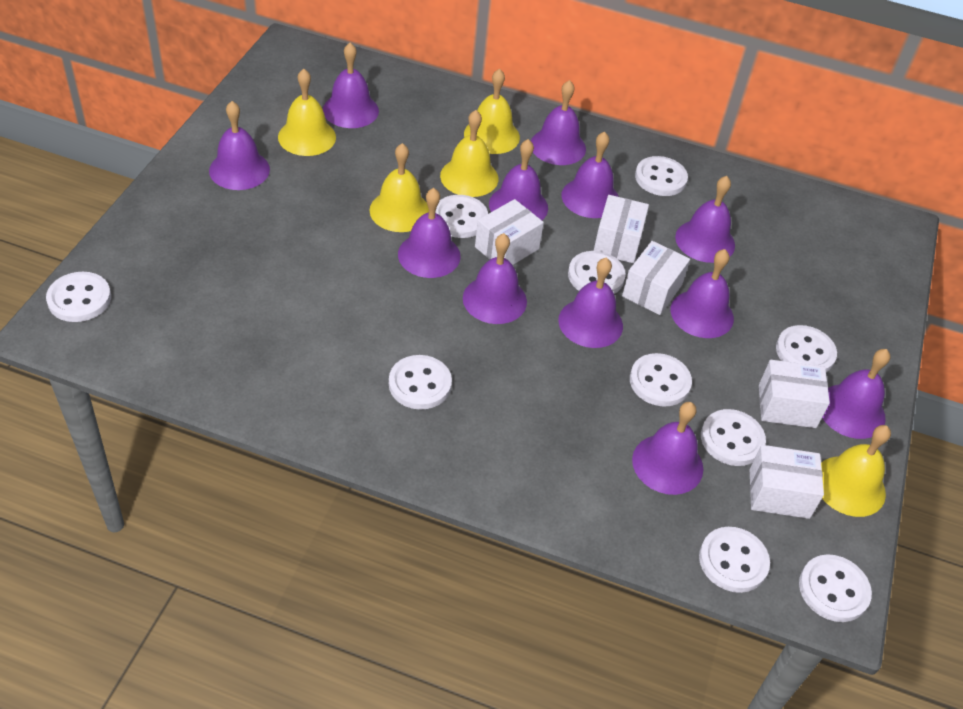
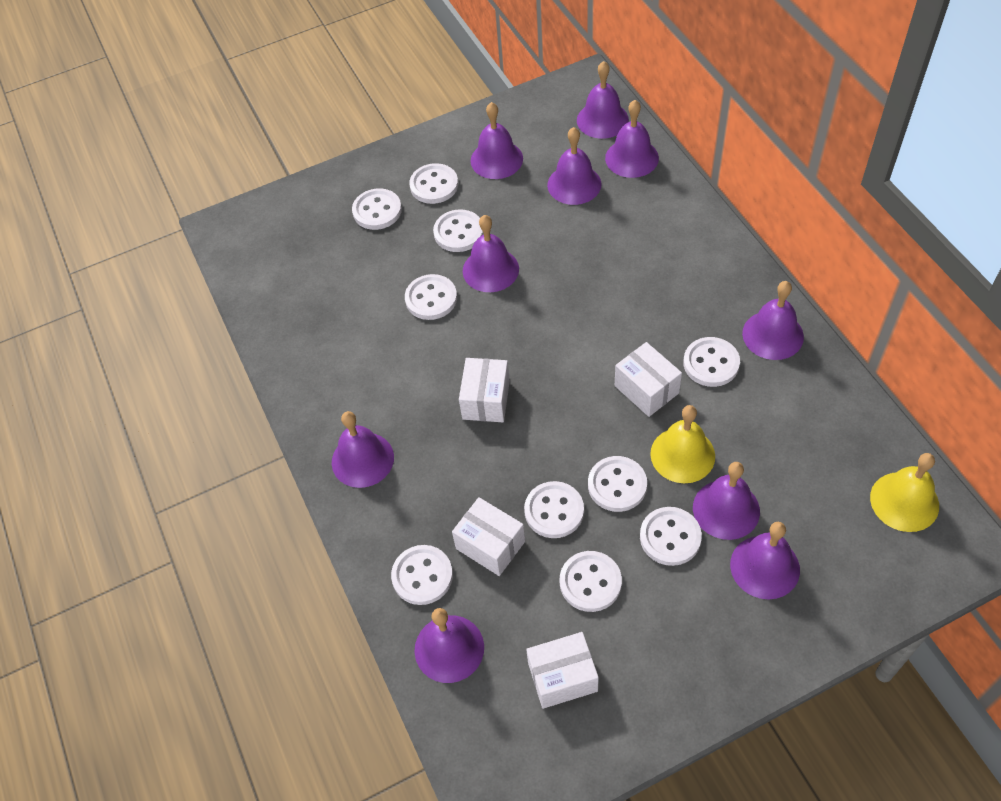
purple bell: 12 -> 10
white box: 5 -> 4
yellow bell: 5 -> 2

